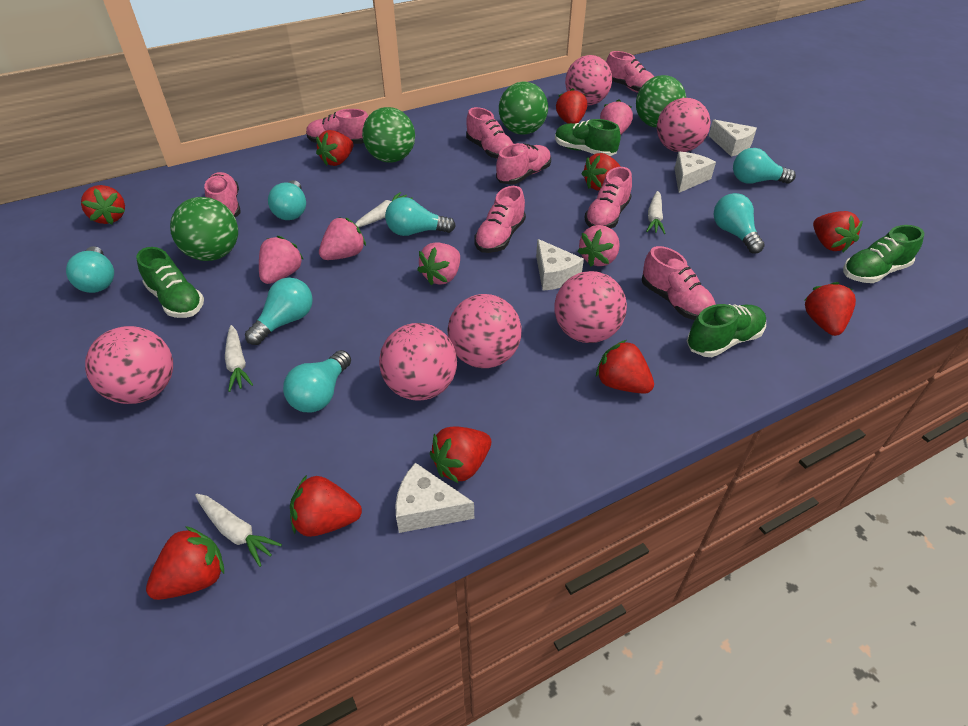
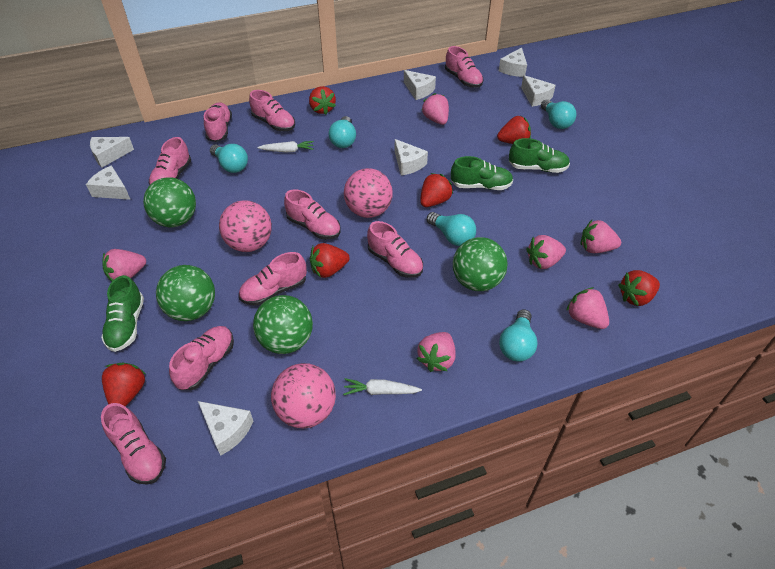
green shoe: 4 -> 3
pink ball: 6 -> 3
pink shoe: 8 -> 9
pink strawberry: 5 -> 6
red strawberry: 10 -> 6
turquoise light bulb: 7 -> 5
white carrot: 4 -> 2
white cheese: 4 -> 7

